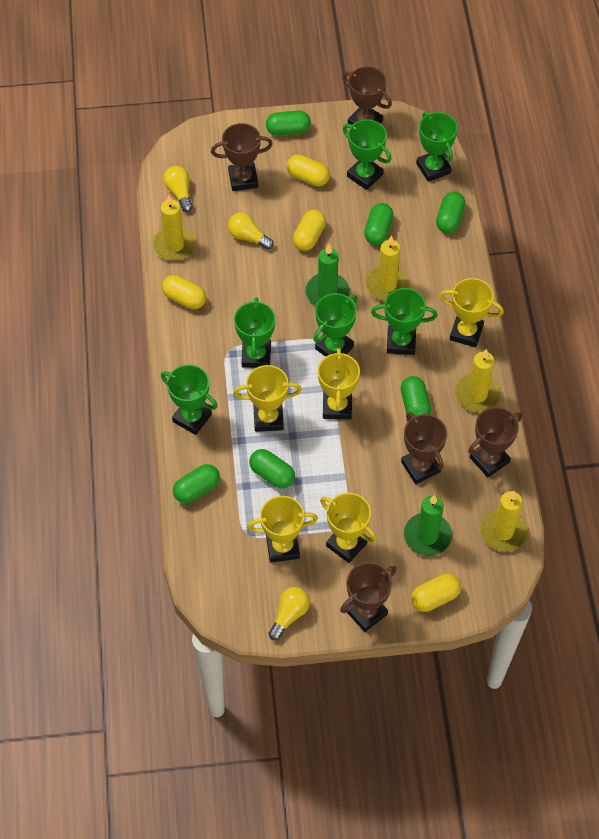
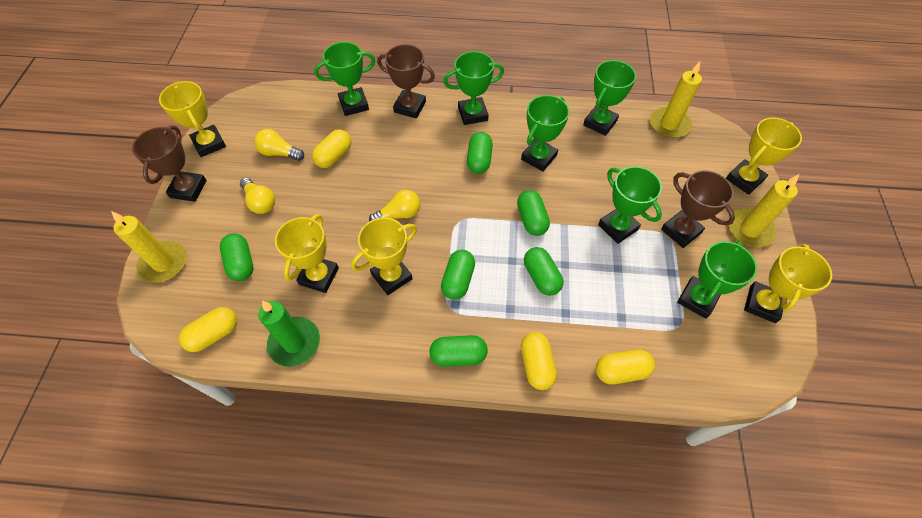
brown trophy: 5 -> 3
green candle: 2 -> 1
yellow candle: 4 -> 3

